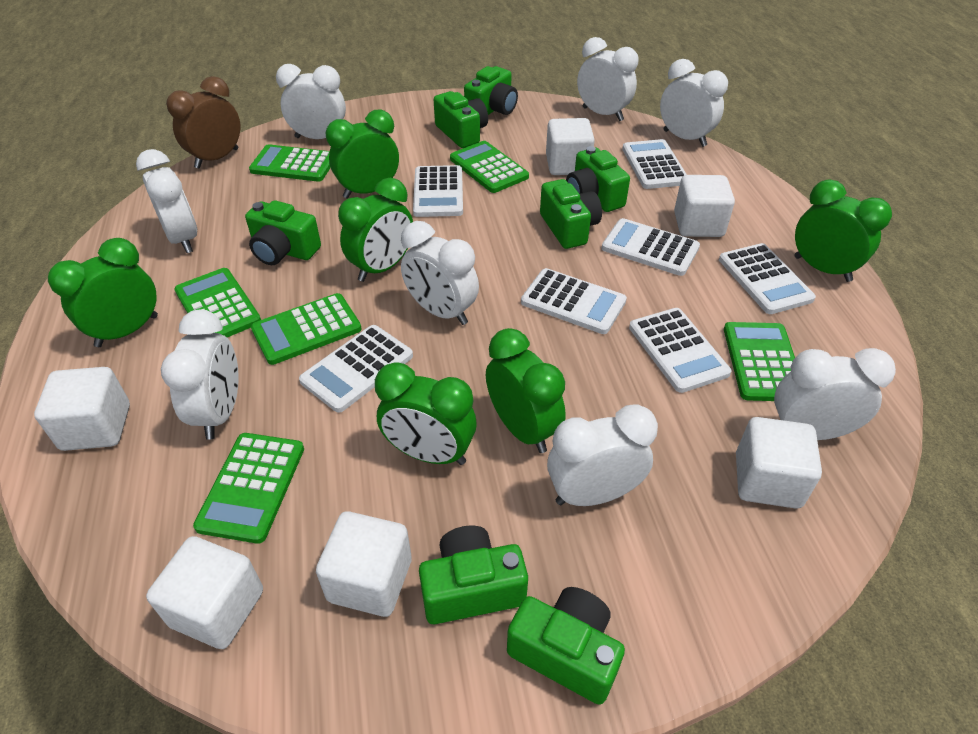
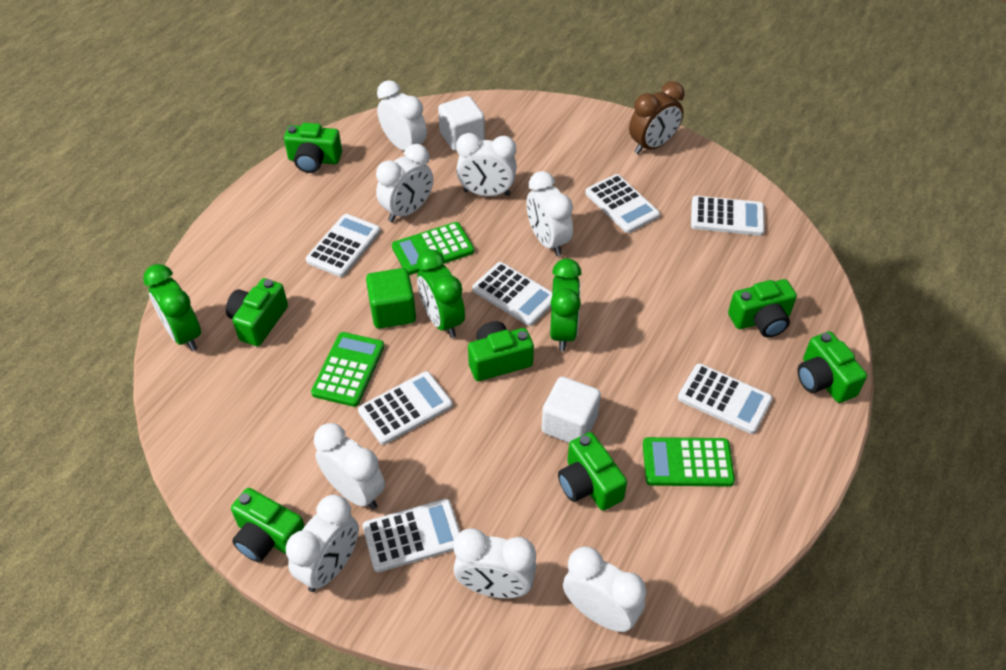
green calculator: 6 -> 3
green clock: 6 -> 3
green cube: 0 -> 1
white cube: 6 -> 2

